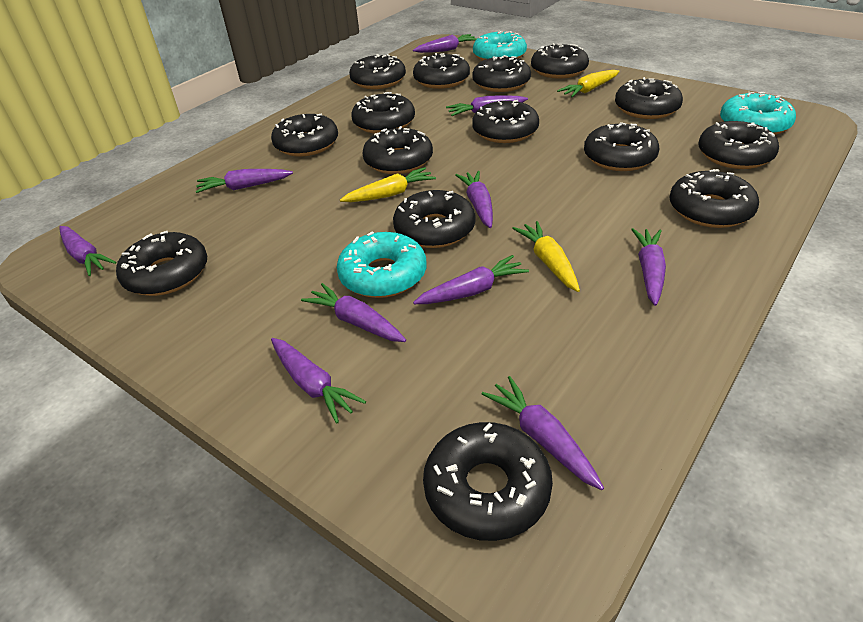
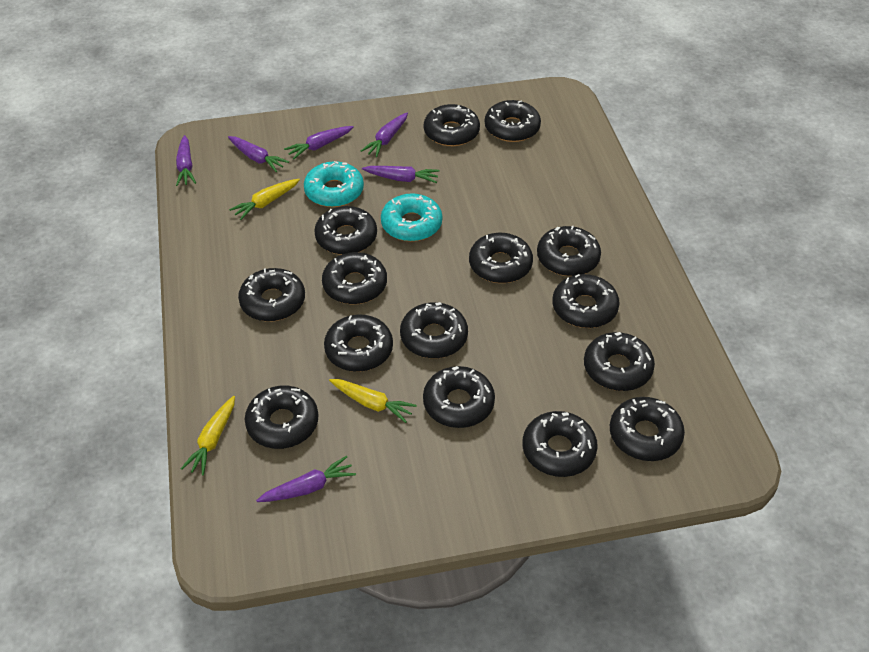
purple carrot: 10 -> 6
turquoise donut: 3 -> 2

